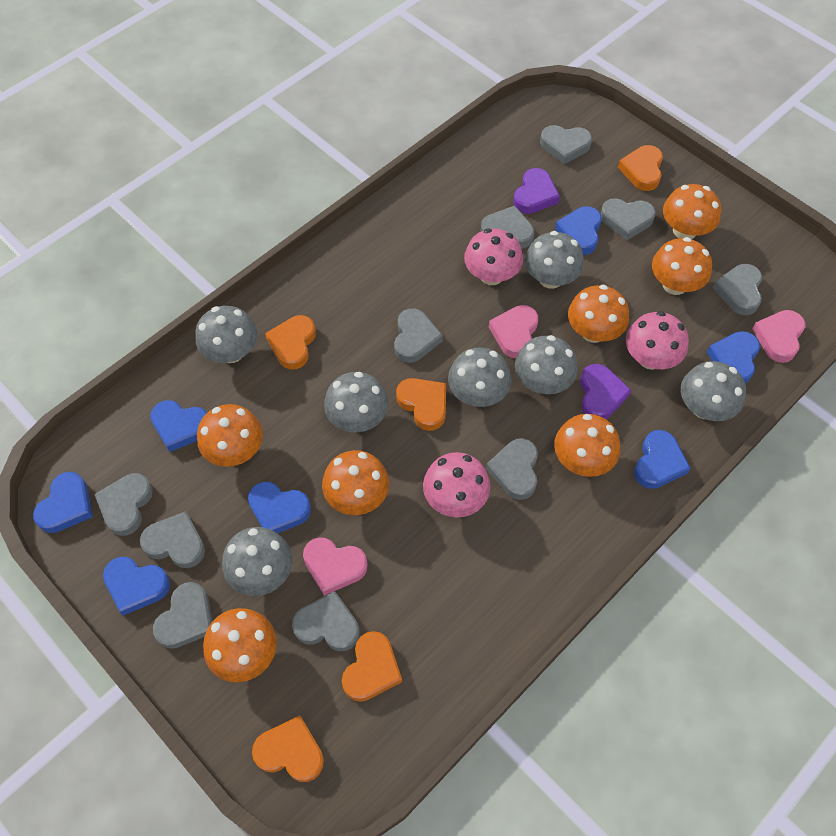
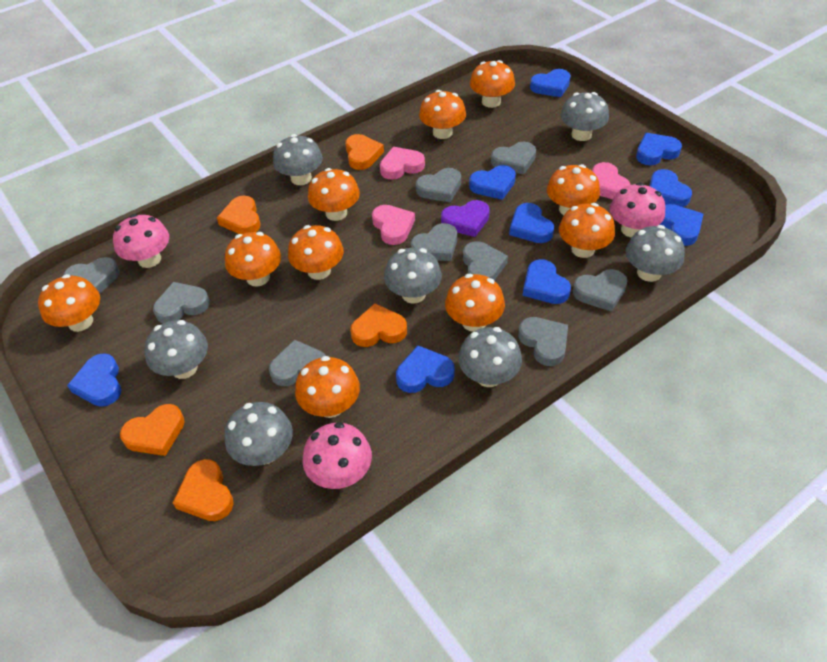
blue heart: 7 -> 9
grey heart: 10 -> 9
orange mushroom: 7 -> 10
purple heart: 2 -> 1

